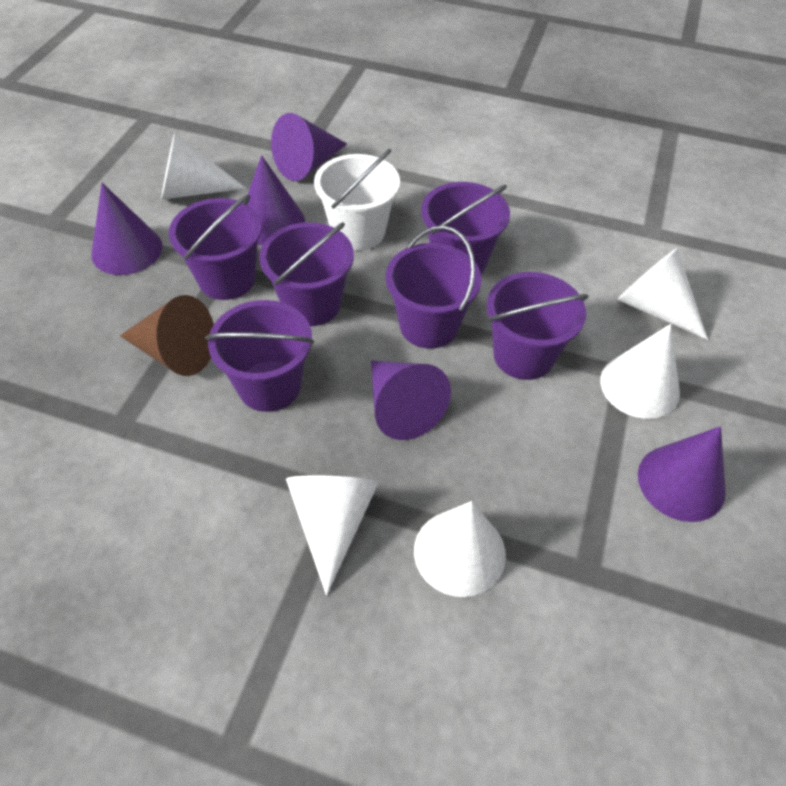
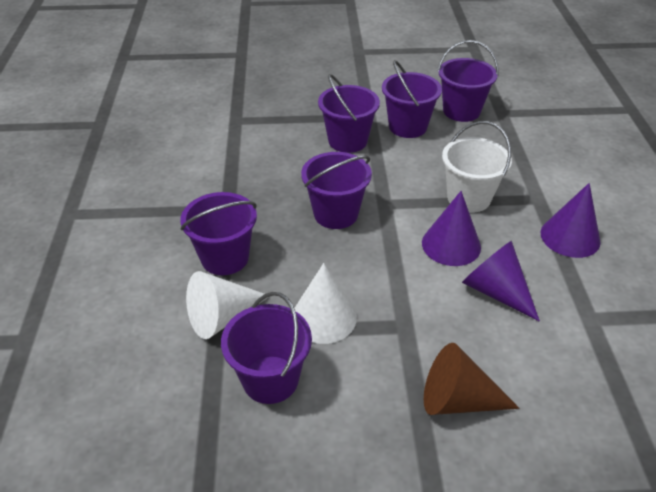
purple cone: 5 -> 3
white cone: 5 -> 2

